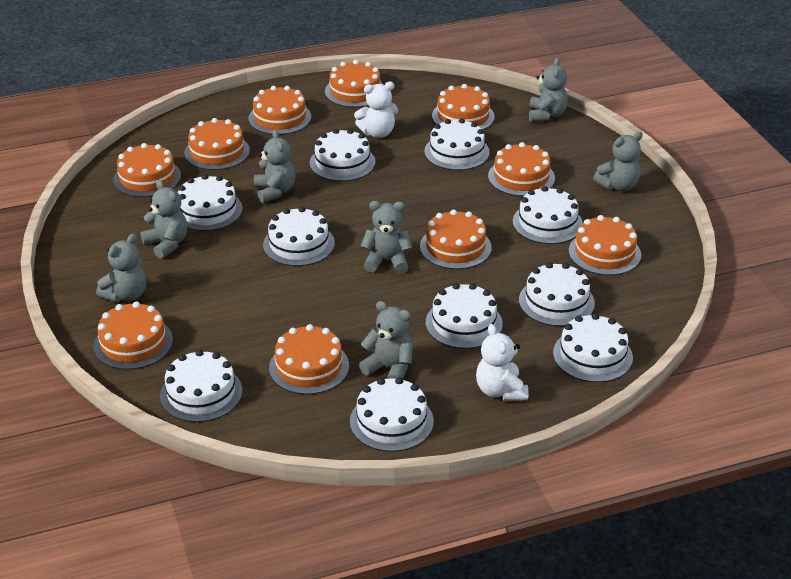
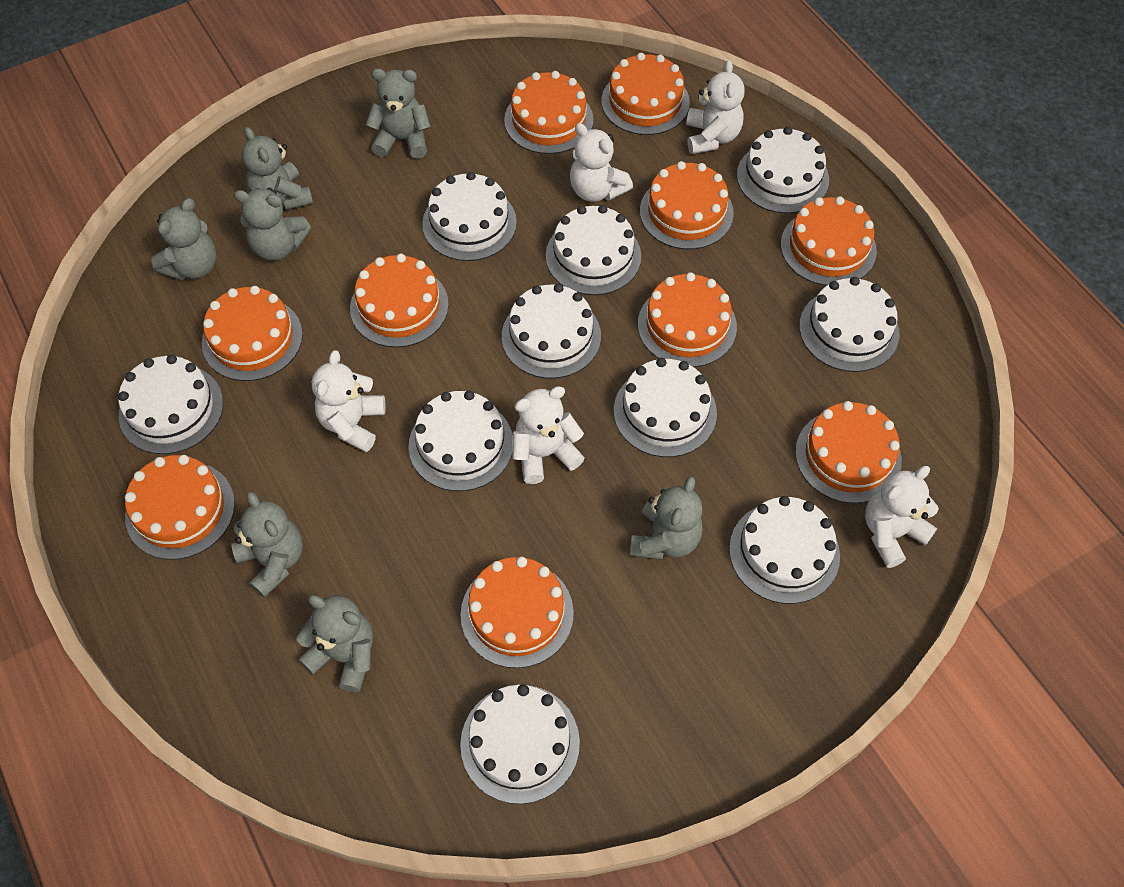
white teddy bear: 2 -> 5

